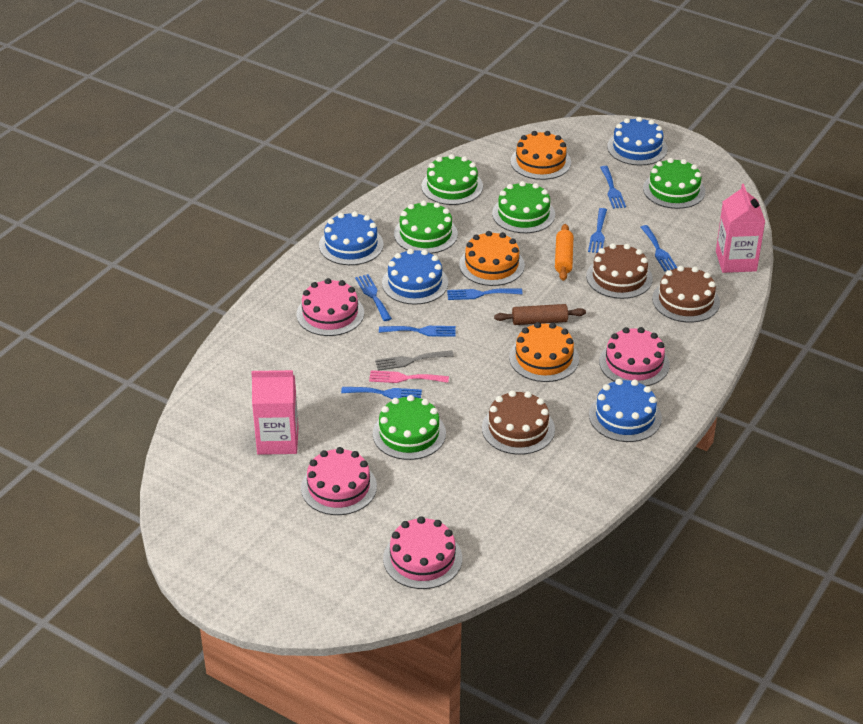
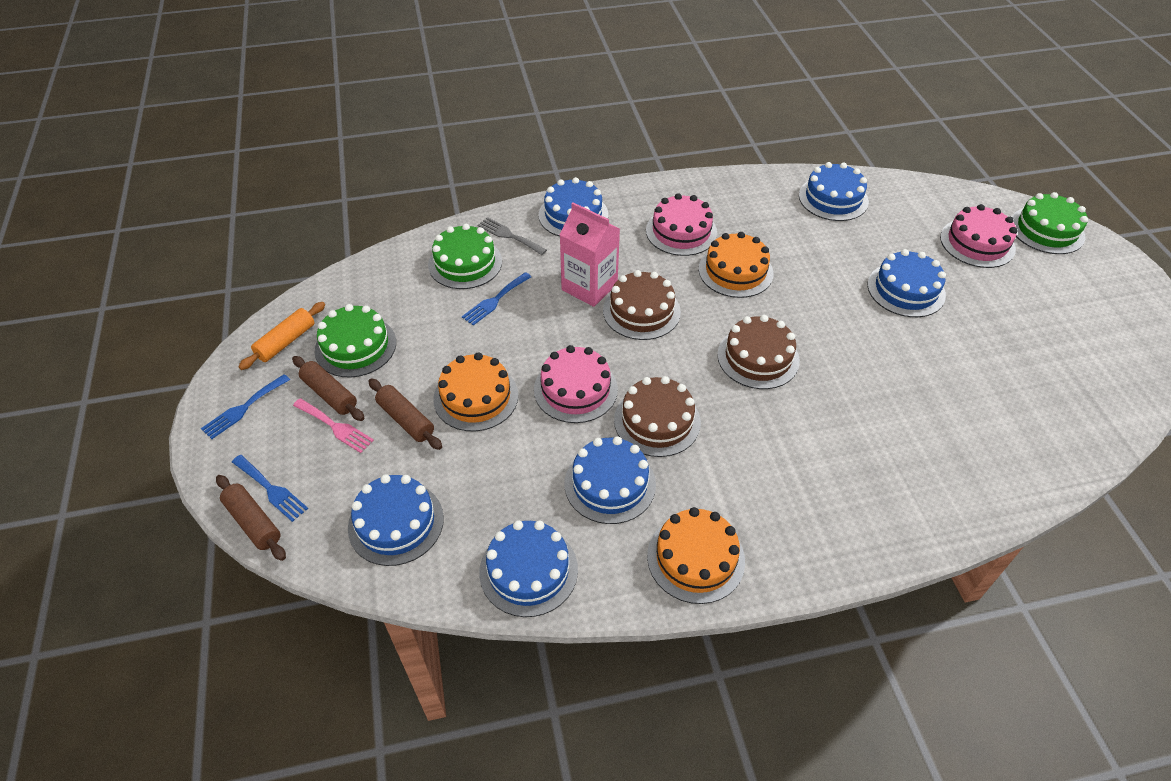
blue cake: 4 -> 6
blue fork: 7 -> 3
brown rolling pin: 1 -> 3
green cake: 5 -> 3
pink cake: 4 -> 3
pink carton: 2 -> 1

